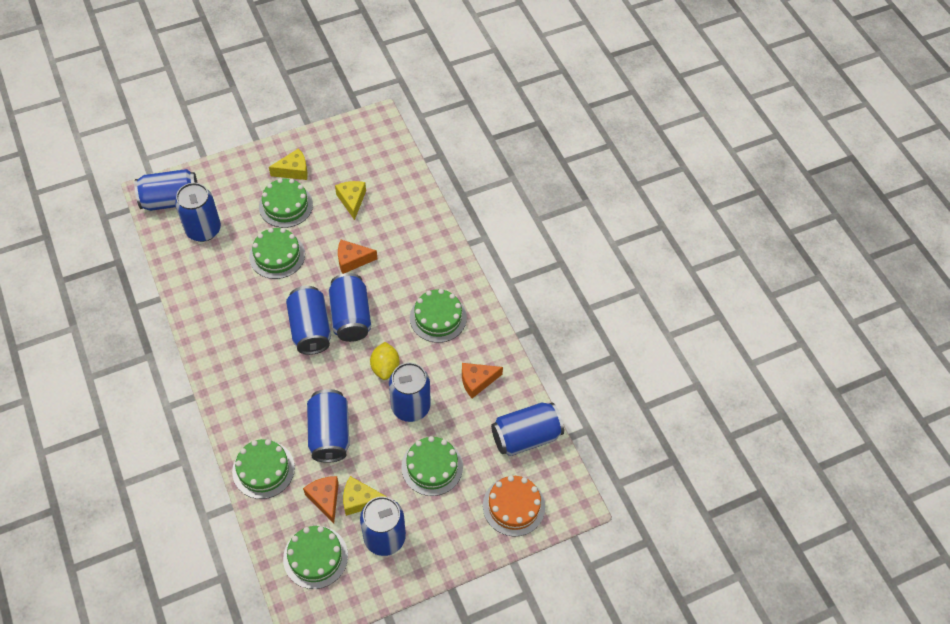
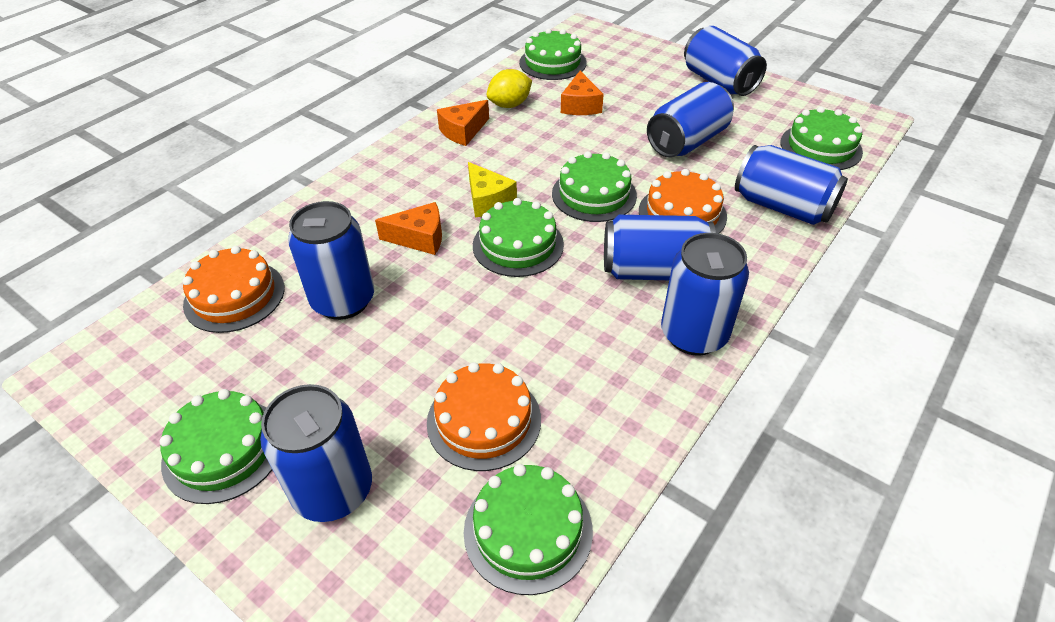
blue can: 8 -> 7
orange cake: 1 -> 3
yellow cheese: 3 -> 1

